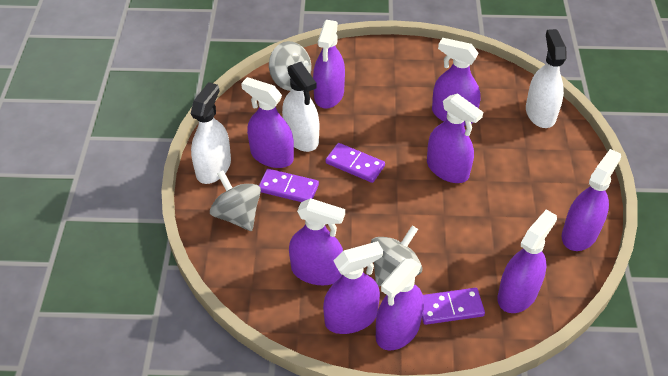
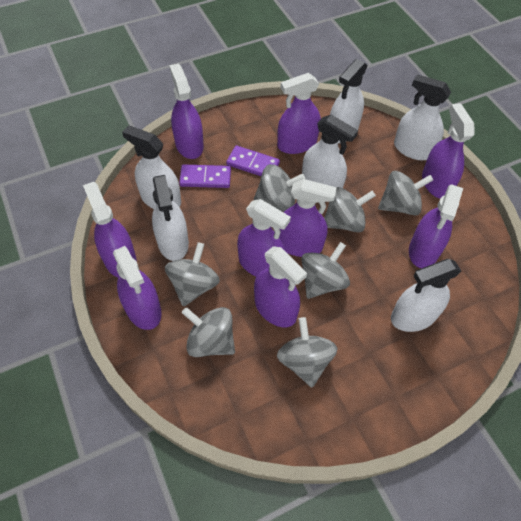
grey spinning top: 3 -> 7
purple domino: 3 -> 2
white spray bottle: 3 -> 6

